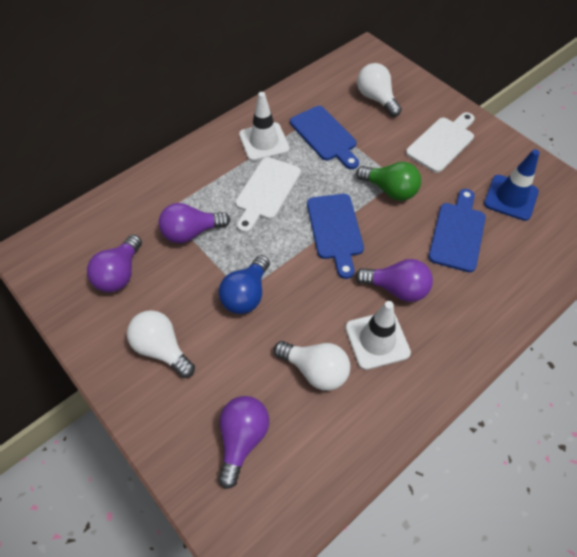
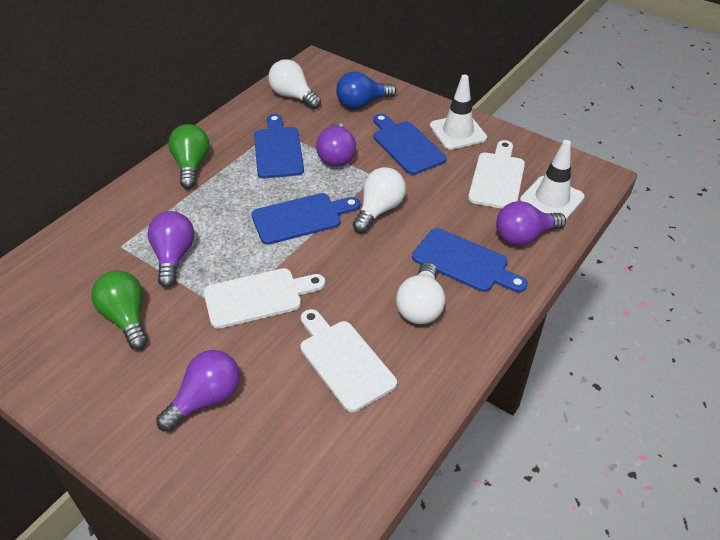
blue cutting board: 3 -> 4
blue traffic cone: 1 -> 0
green light bulb: 1 -> 2
white cutting board: 2 -> 3

